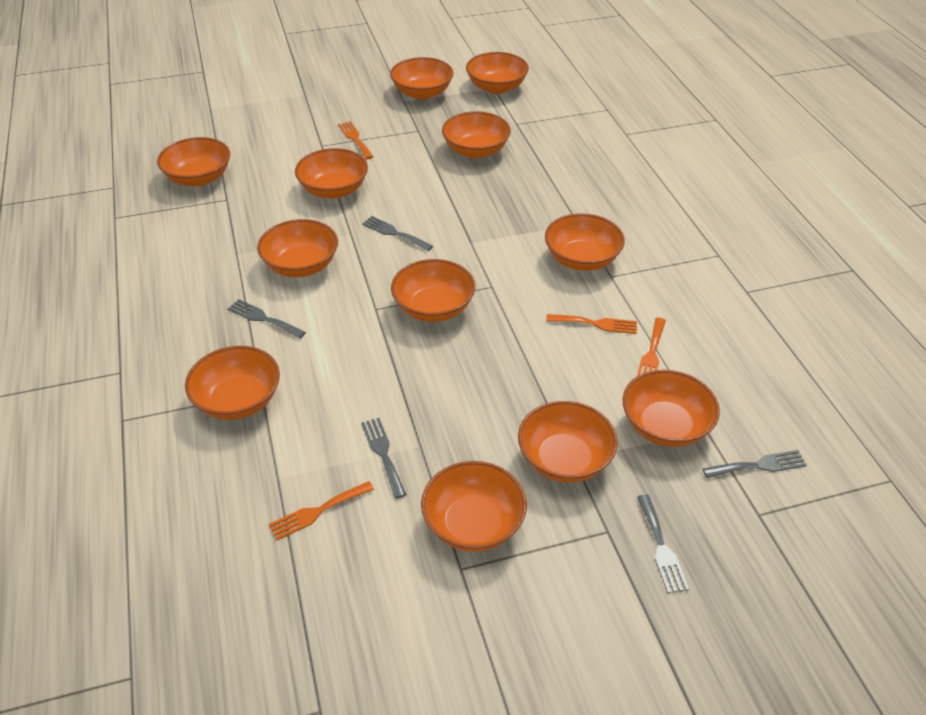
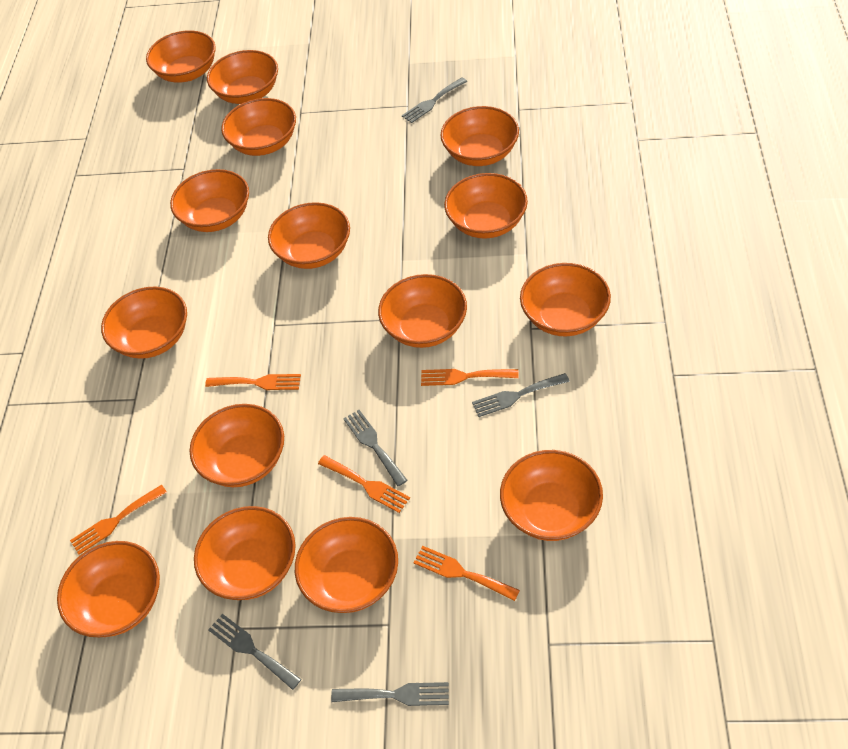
orange bowl: 12 -> 15
orange fork: 4 -> 5

